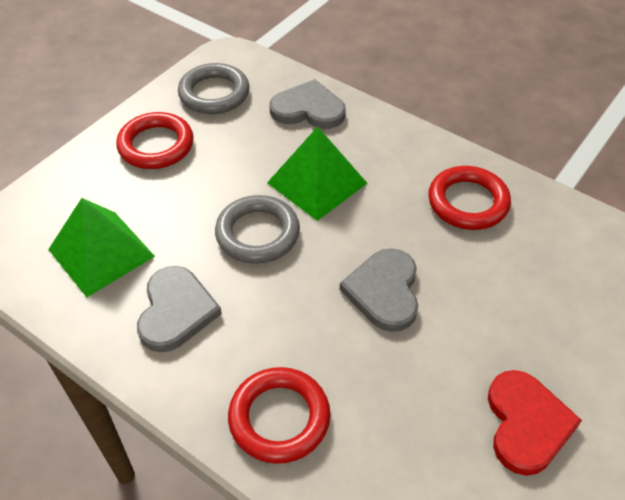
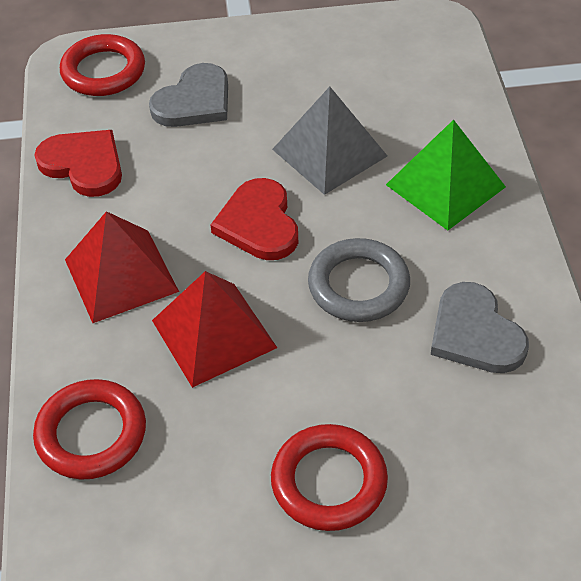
green pyramid: 2 -> 1
grey heart: 3 -> 2
grey pyramid: 0 -> 1
grey ring: 2 -> 1
red heart: 1 -> 2
red pyramid: 0 -> 2

